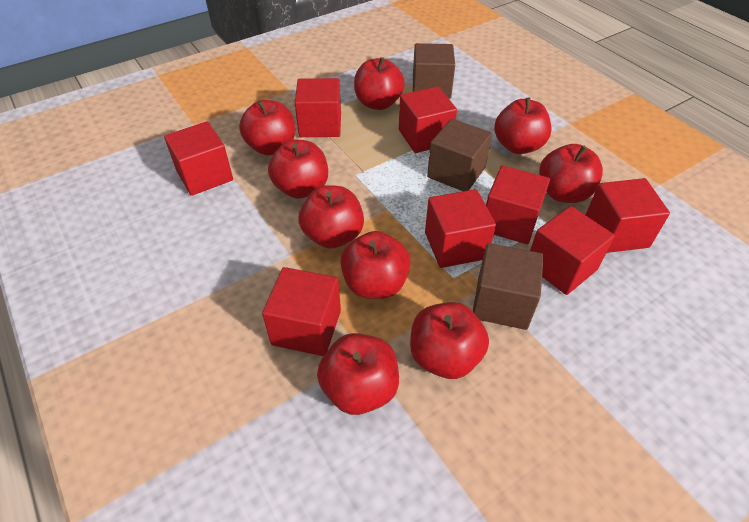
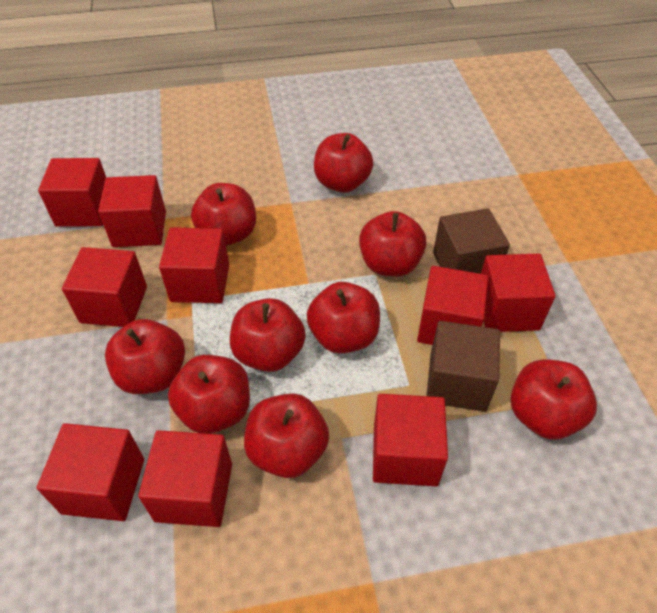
brown cube: 3 -> 2
red cube: 8 -> 9

